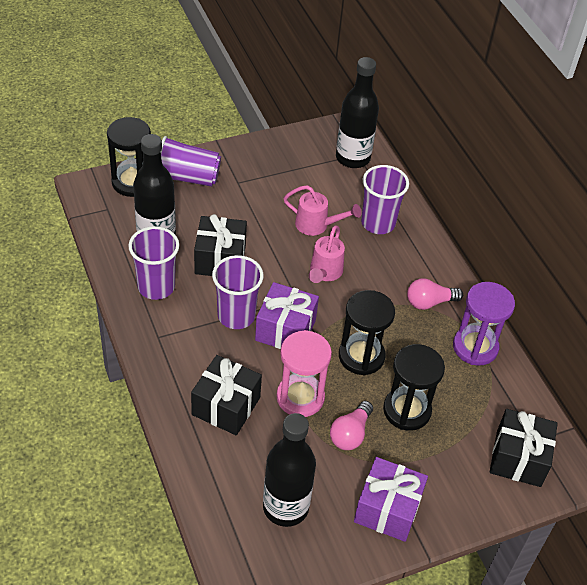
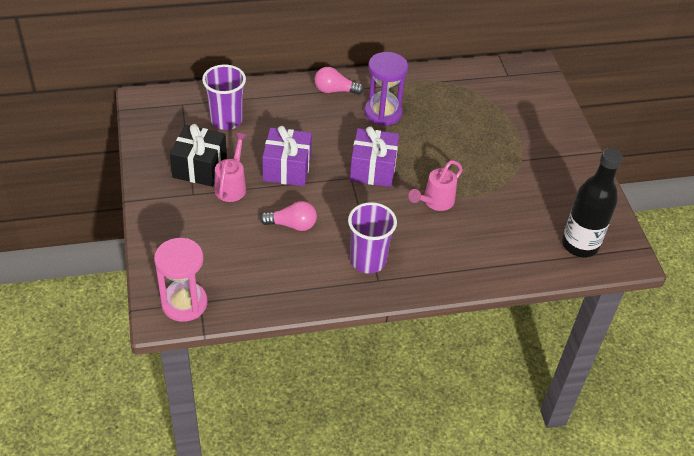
black bottle: 3 -> 1
black gift: 3 -> 1
black hourglass: 3 -> 0
purple cup: 4 -> 2

